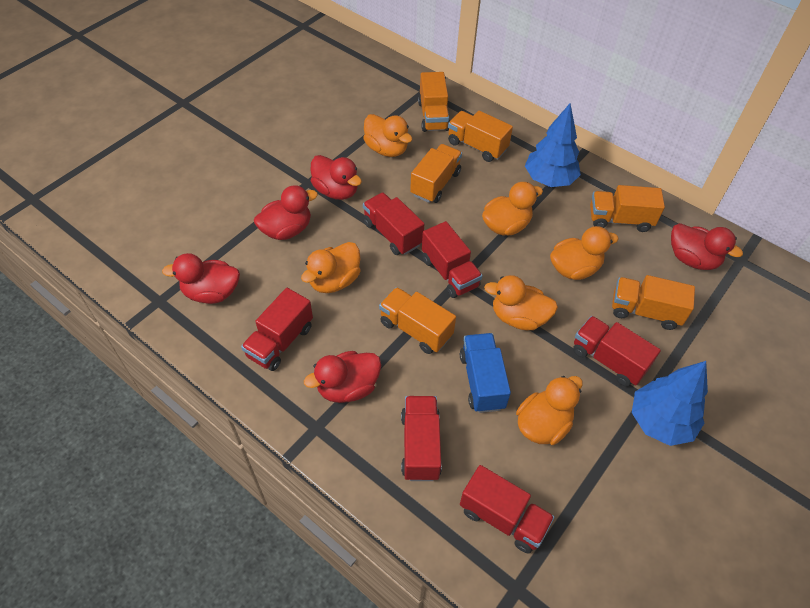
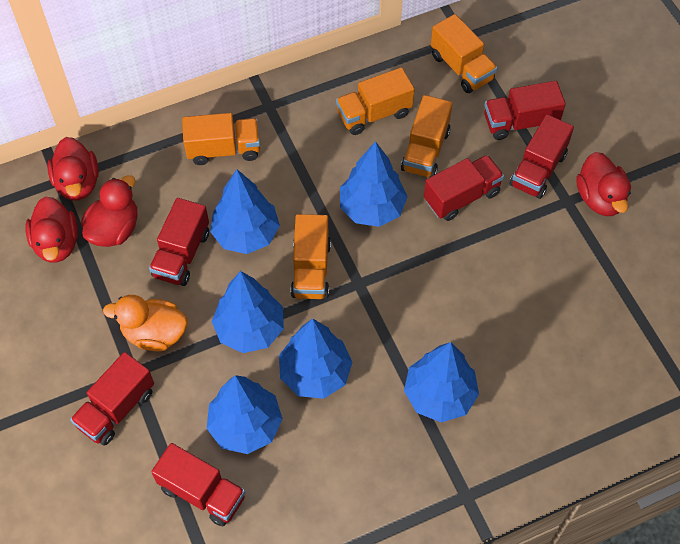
blue tree: 2 -> 6
blue truck: 1 -> 0
orange duck: 6 -> 1
orange truck: 6 -> 5
red duck: 5 -> 4

